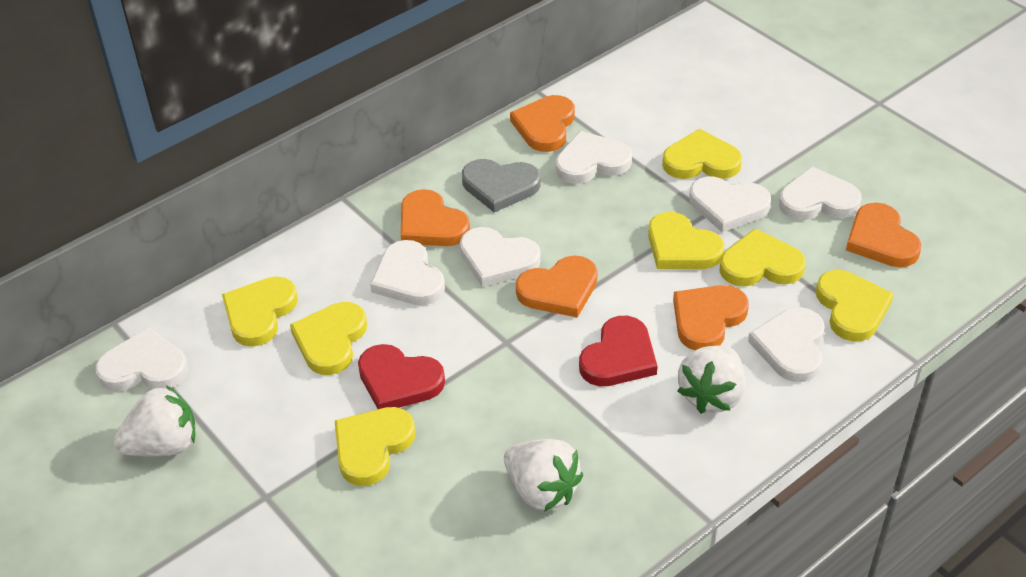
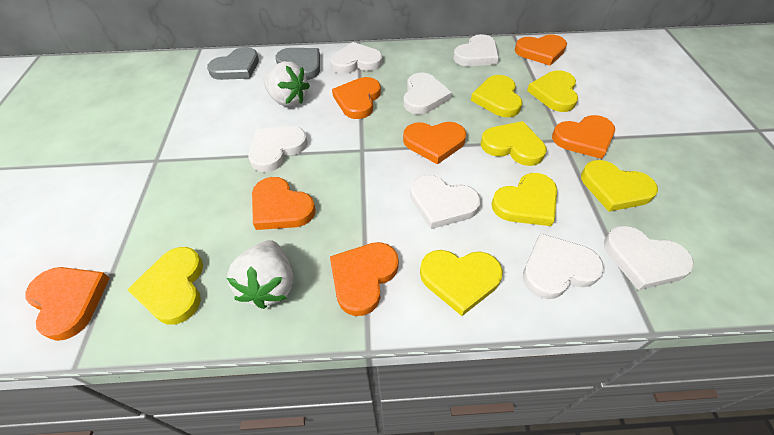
grey heart: 1 -> 2
orange heart: 5 -> 7
red heart: 2 -> 0
white strawberry: 3 -> 2

